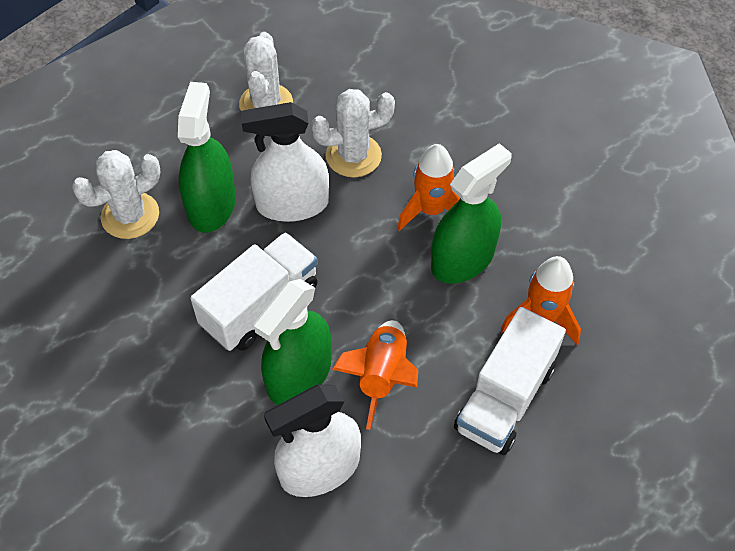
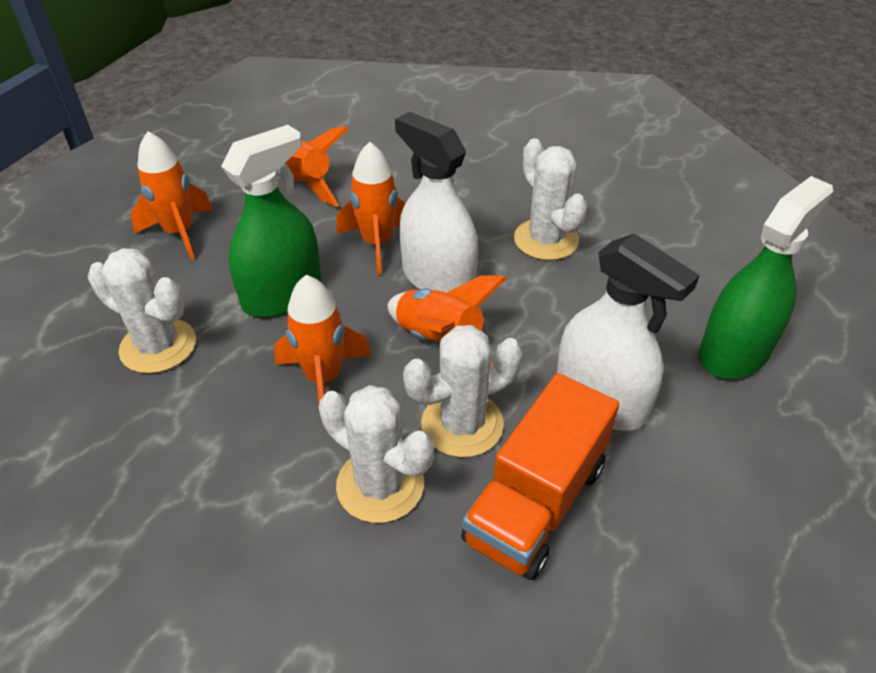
green spray bottle: 3 -> 2
orange rocket: 3 -> 5
orange truck: 0 -> 1
white cactus: 3 -> 4
white truck: 2 -> 0

